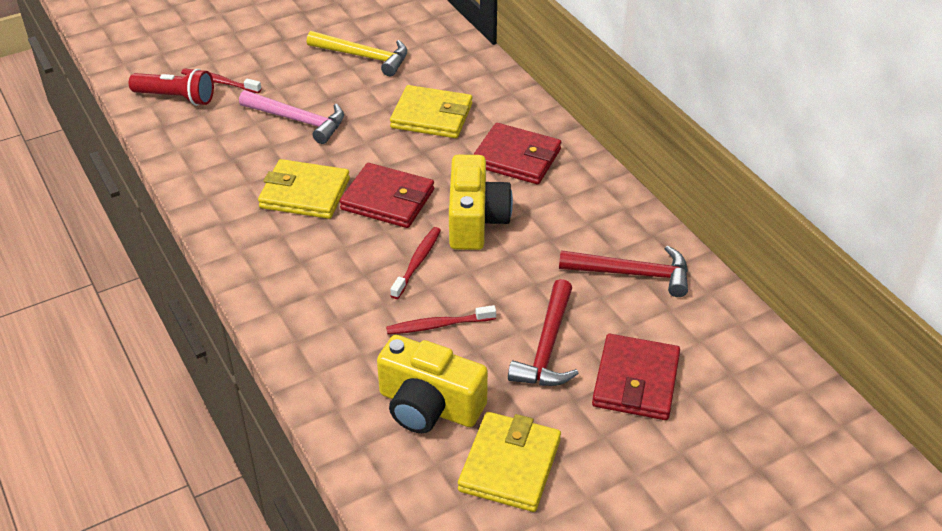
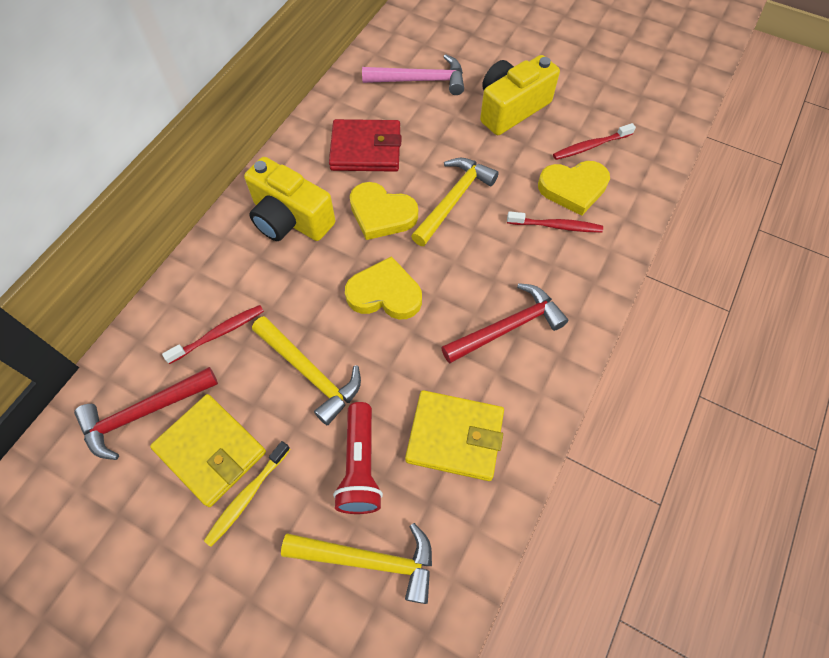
red wallet: 3 -> 1
yellow hammer: 1 -> 3
yellow heart: 0 -> 3
yellow toothbrush: 0 -> 1
yellow wallet: 3 -> 2

